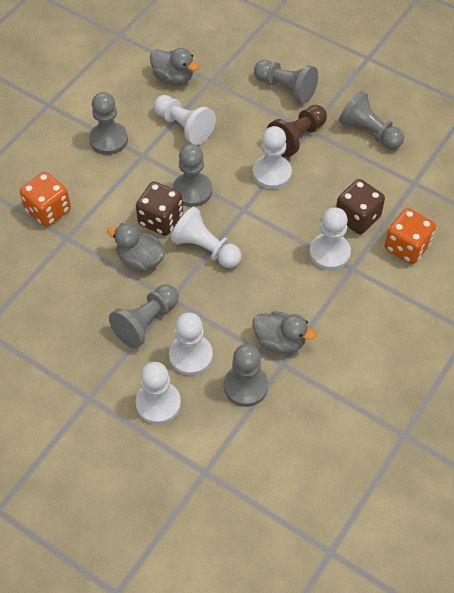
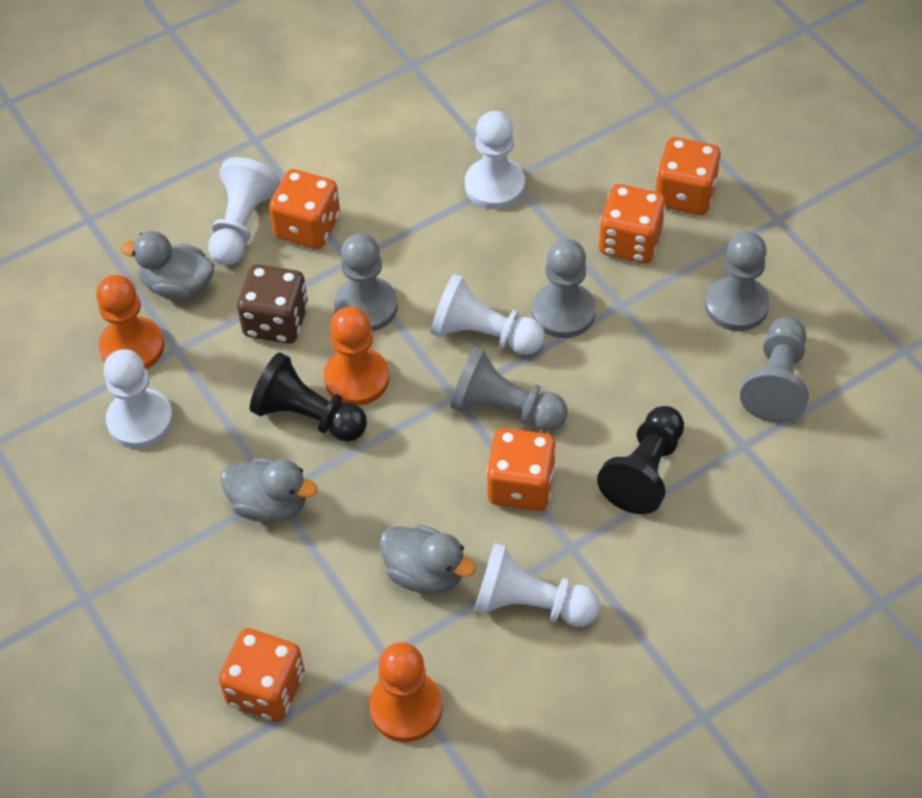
black pawn: 0 -> 2
brown dice: 2 -> 1
brown pawn: 1 -> 0
grey pawn: 6 -> 5
orange dice: 2 -> 5
orange pawn: 0 -> 3
white pawn: 6 -> 5

